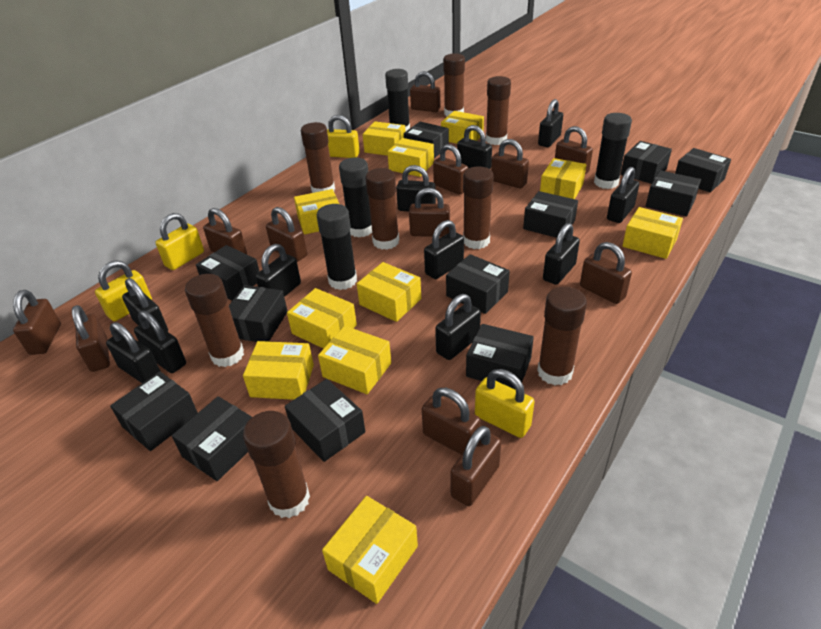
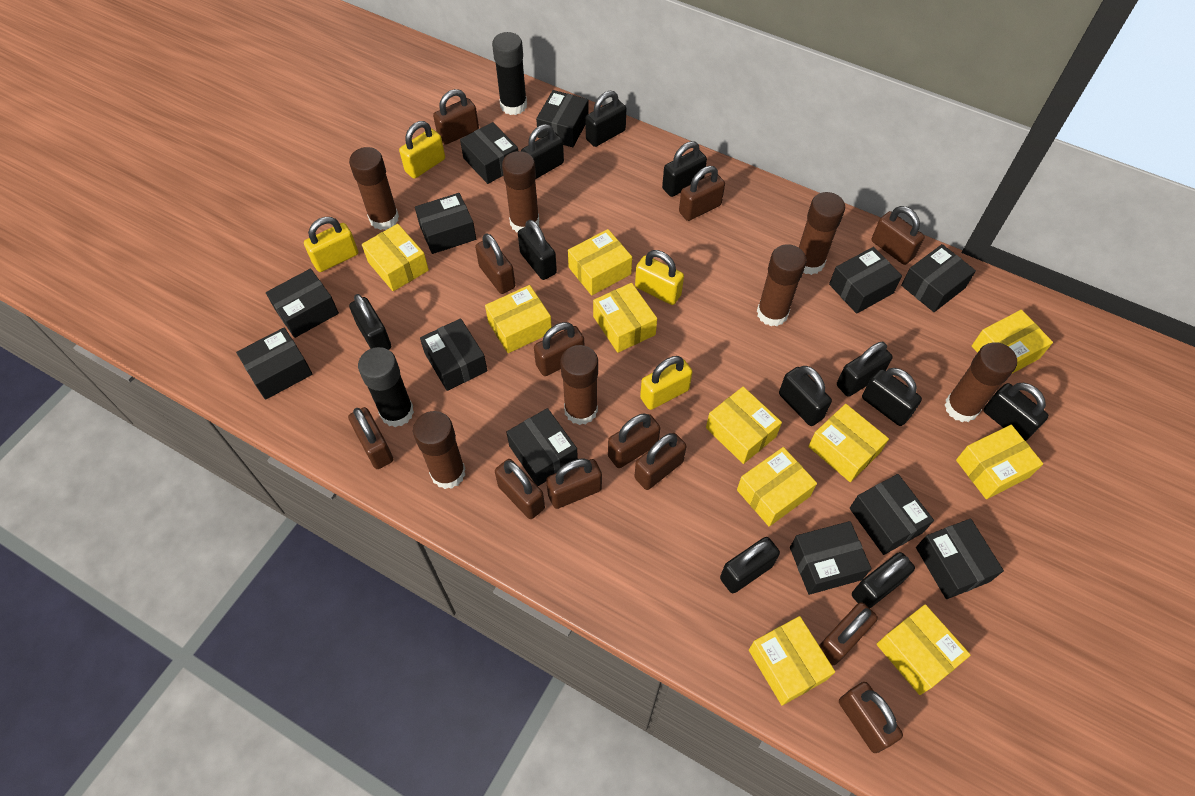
black glue stick: 4 -> 2
brown glue stick: 8 -> 7

